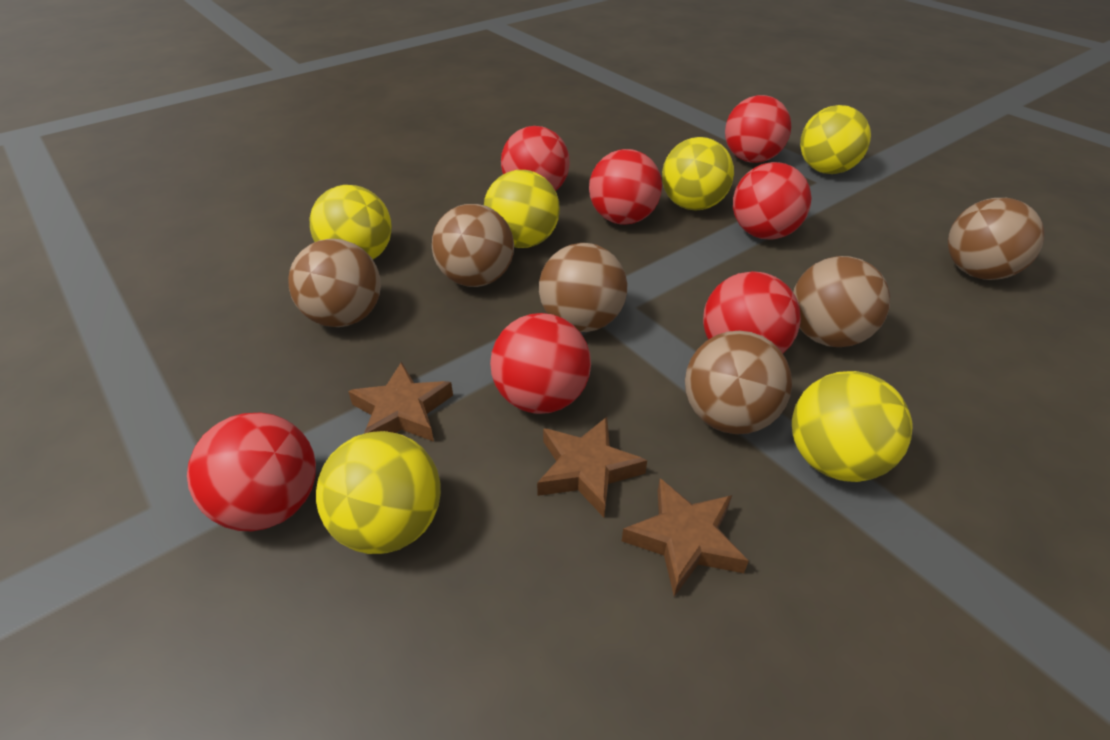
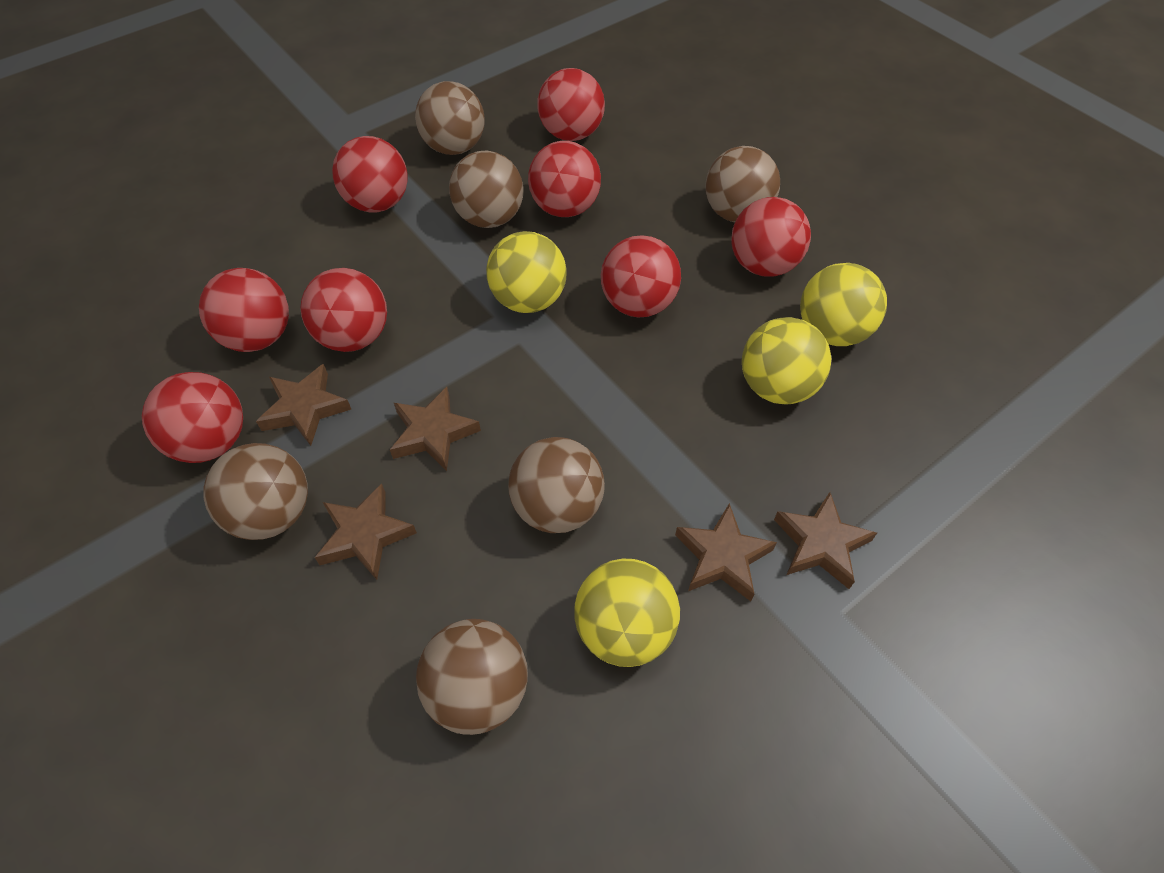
brown star: 3 -> 5
red ball: 7 -> 8
yellow ball: 6 -> 4

